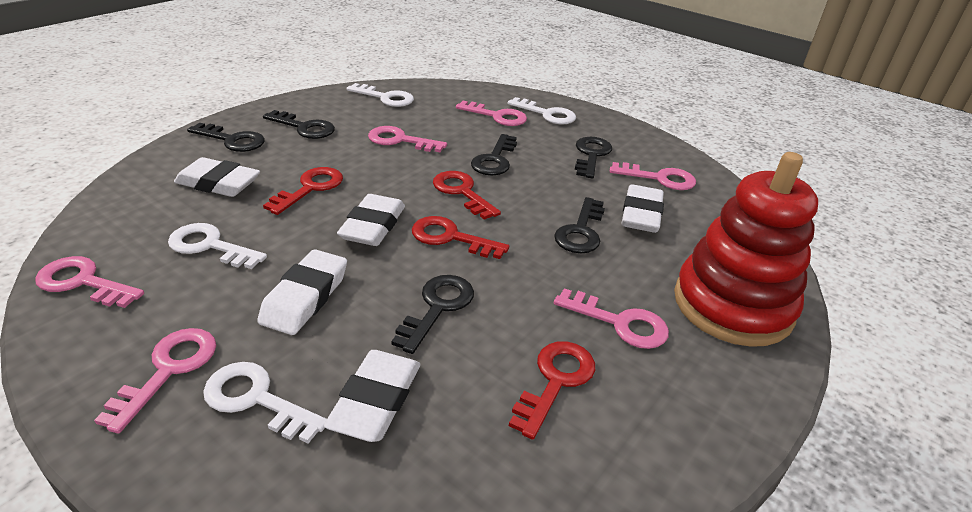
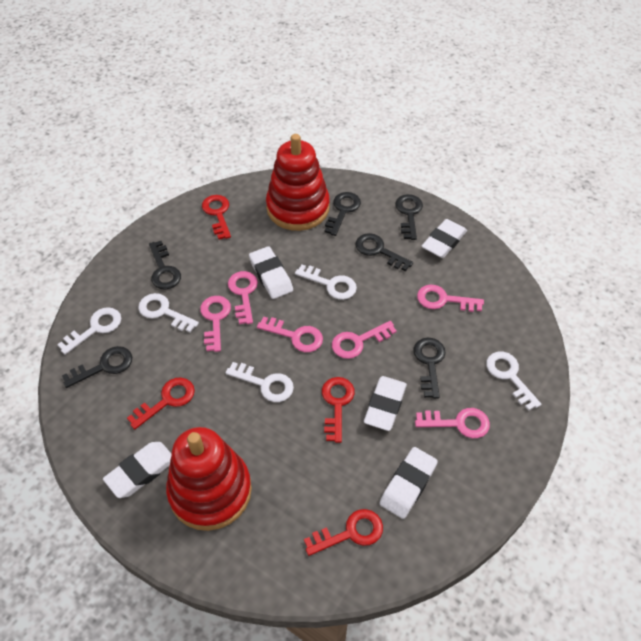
red stacking toy: 1 -> 2
white key: 4 -> 5

